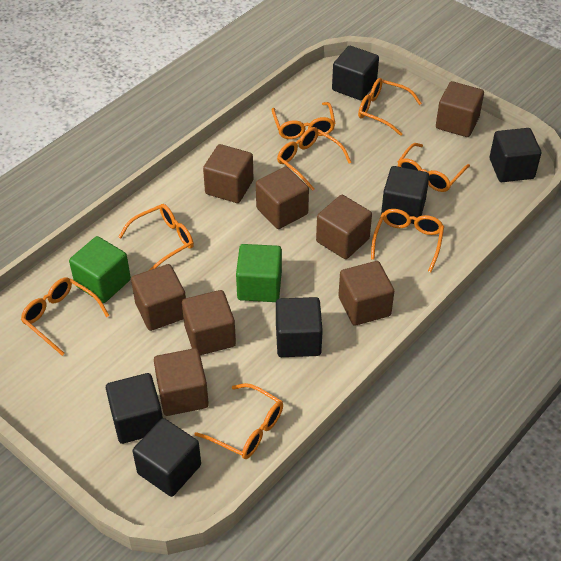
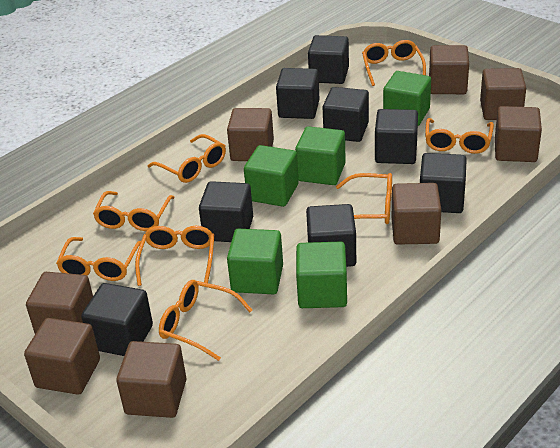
black cube: 6 -> 8
green cube: 2 -> 5

